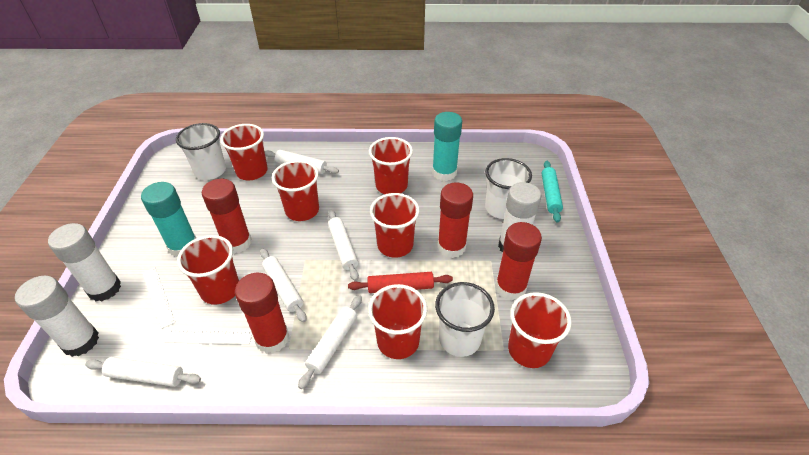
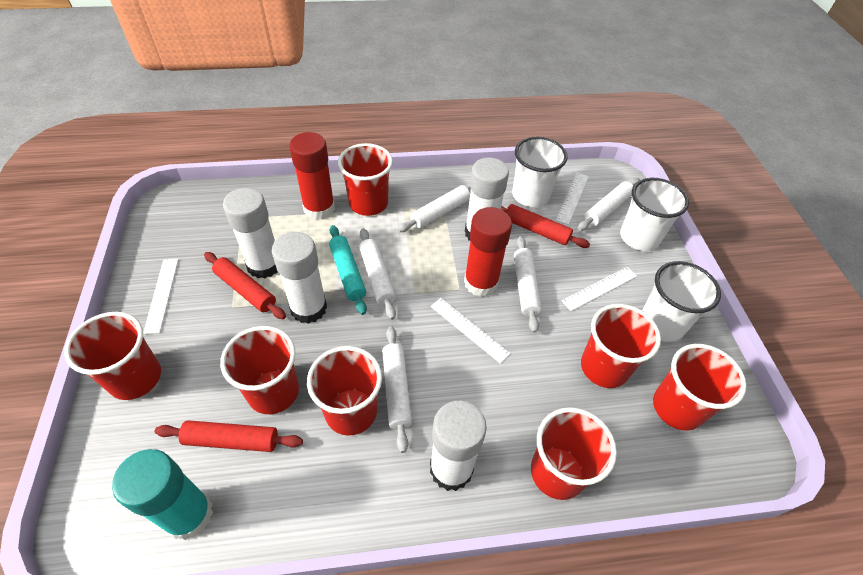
red glue stick: 4 -> 2
red rolling pin: 1 -> 3
turquoise glue stick: 2 -> 1
white glue stick: 3 -> 4
white ruler: 2 -> 4

